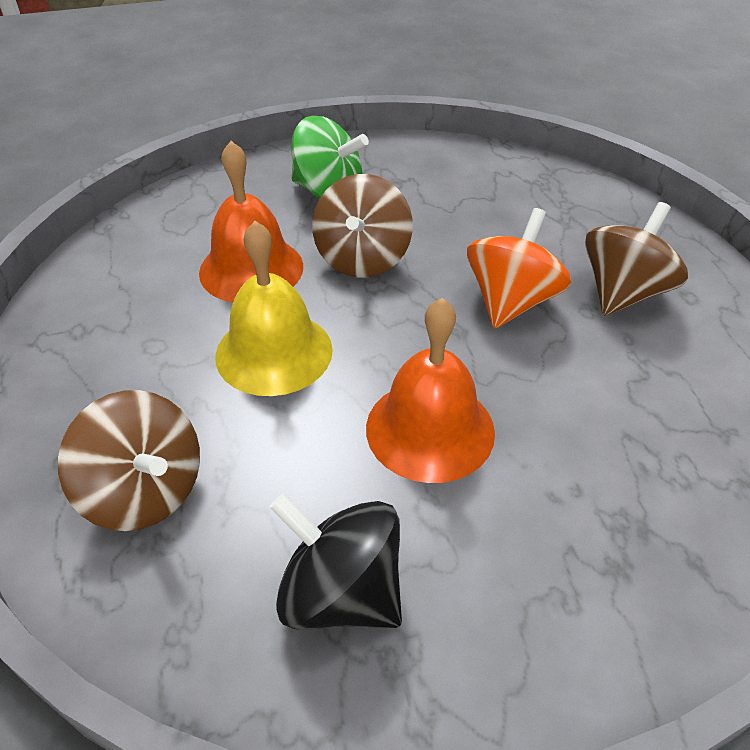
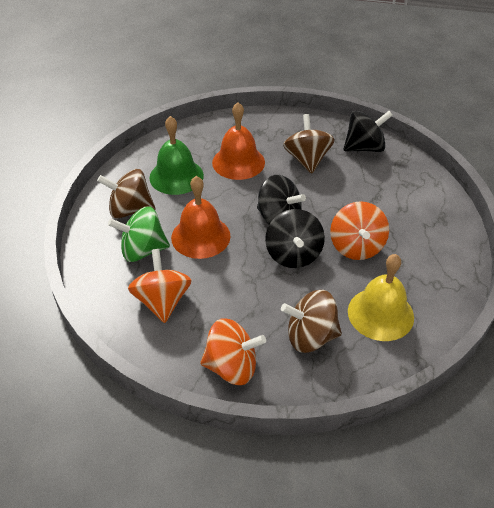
black spinning top: 1 -> 3
green bell: 0 -> 1
orange spinning top: 1 -> 3

